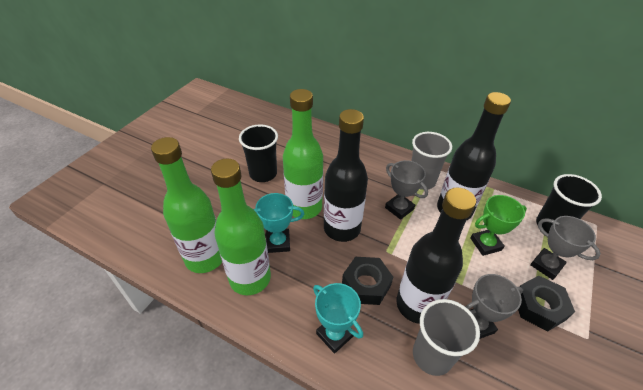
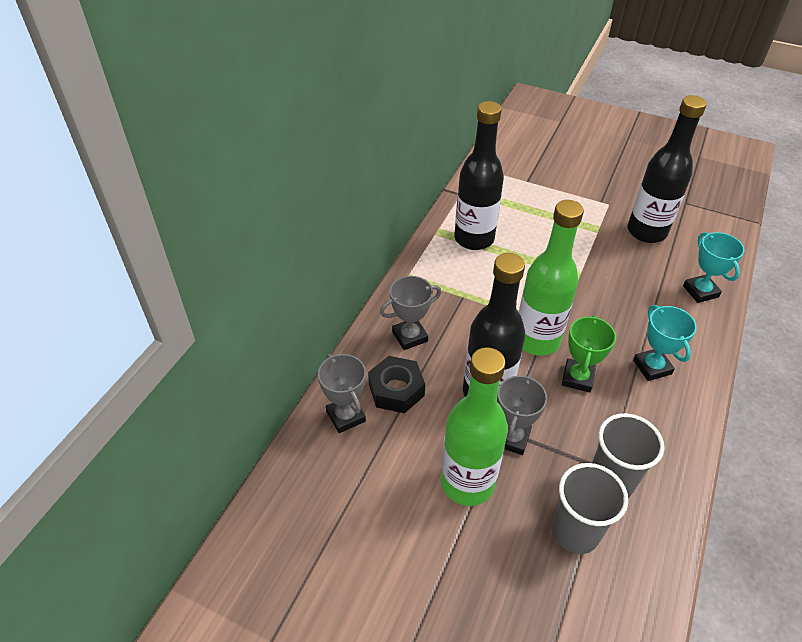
black cup: 2 -> 0
black nut: 2 -> 1
green bottle: 3 -> 2

